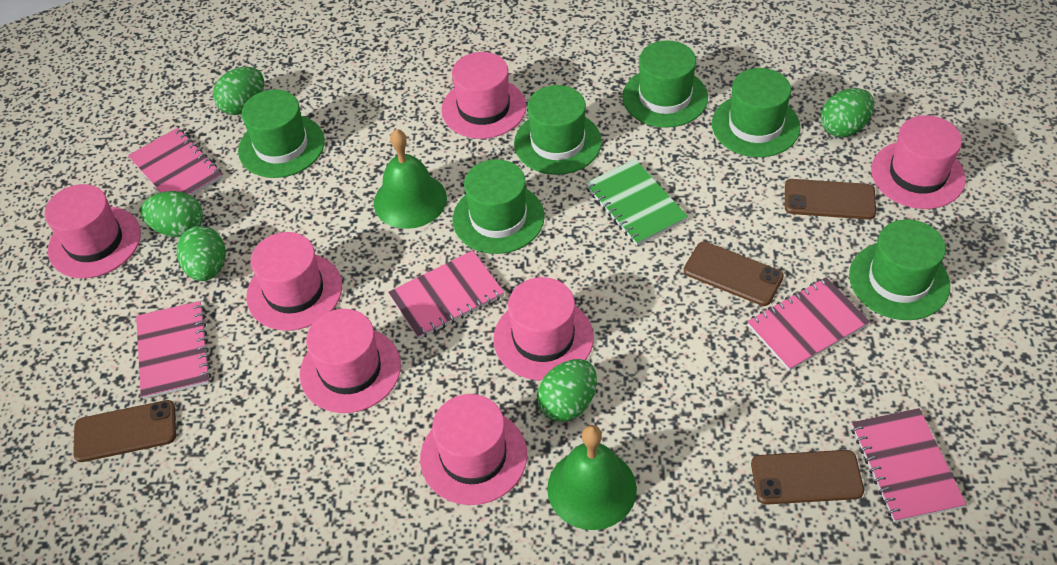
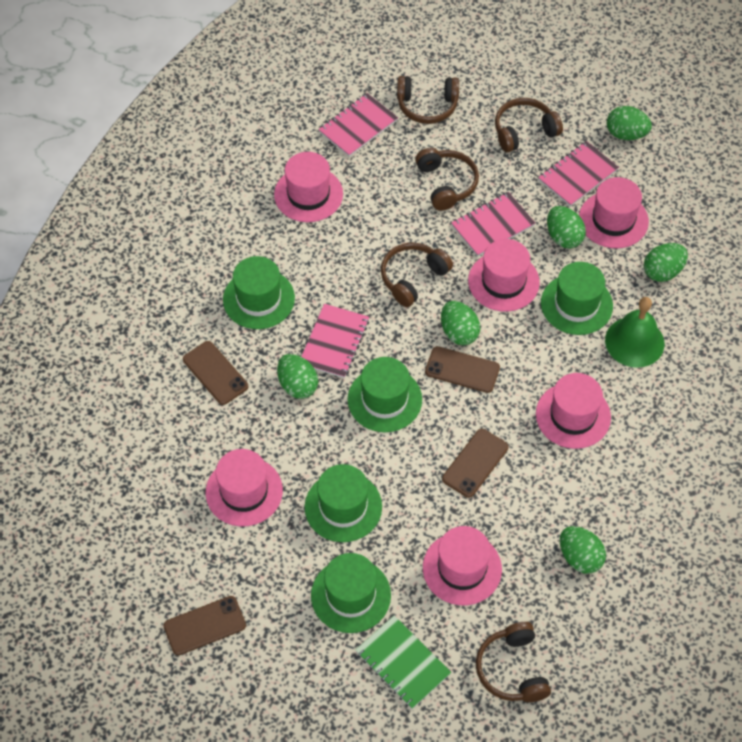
brown headphones: 0 -> 5
green bell: 2 -> 1
green egg: 5 -> 6
green hat: 6 -> 5
pink hat: 7 -> 6
pink notebook: 5 -> 4

